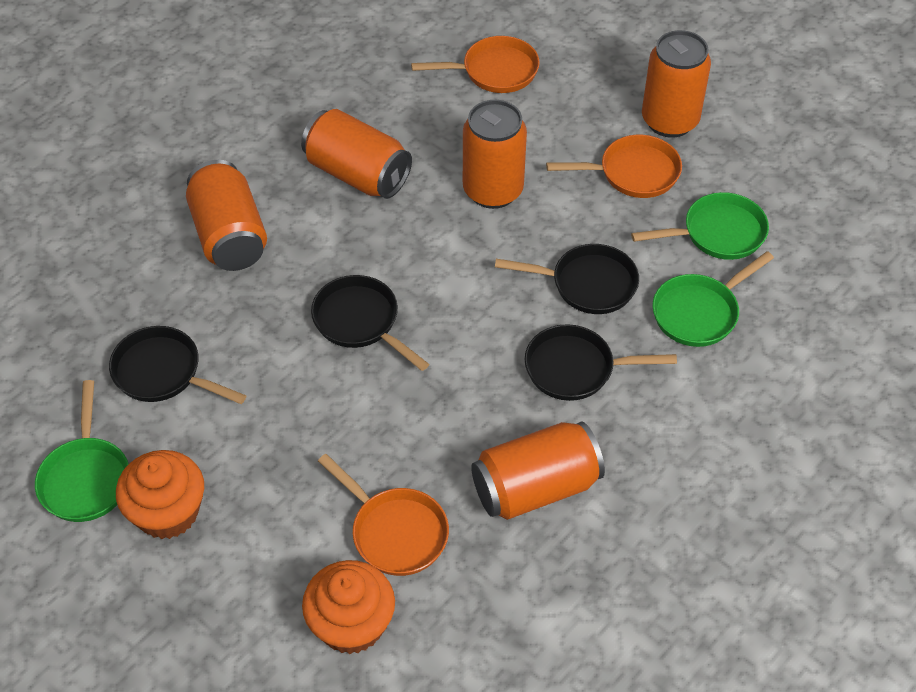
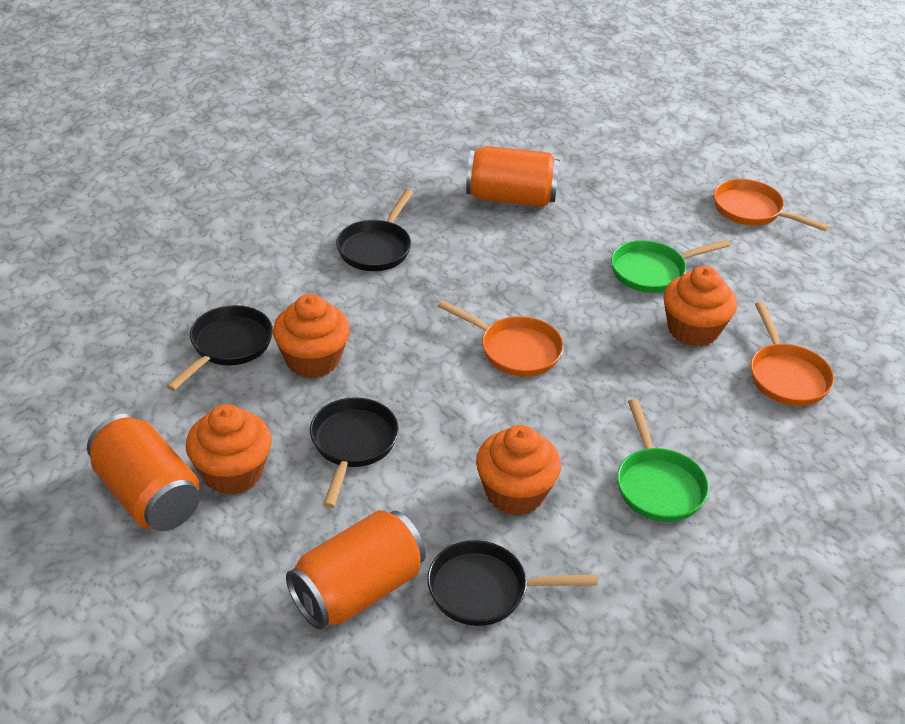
green pan: 3 -> 2
orange can: 5 -> 3
orange cupcake: 2 -> 4

